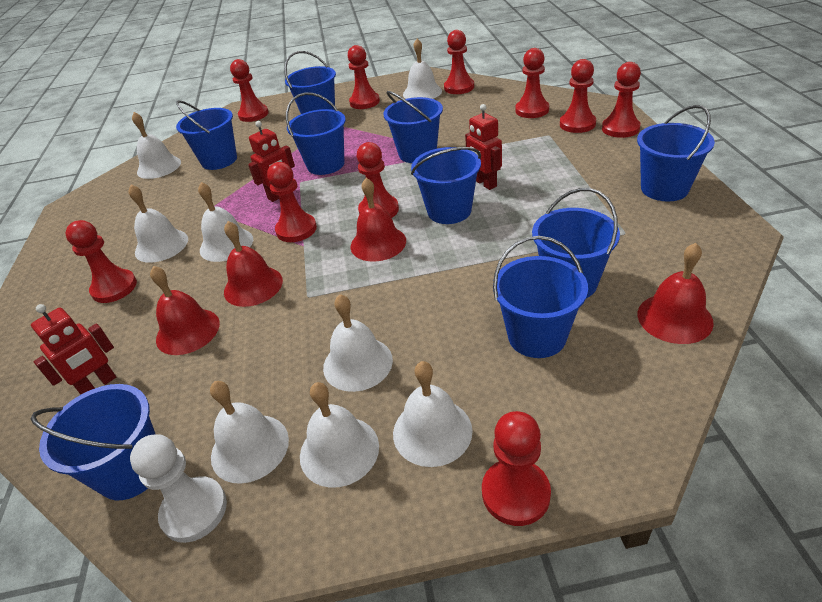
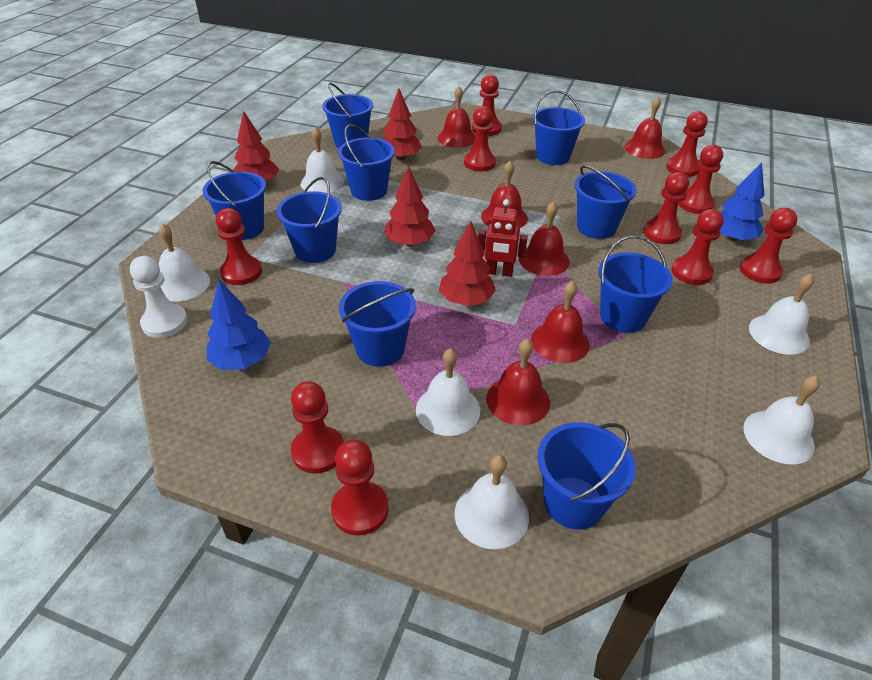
blue tree: 0 -> 2
red bell: 4 -> 6
red robot: 3 -> 1
red tree: 0 -> 4
white bell: 8 -> 6

